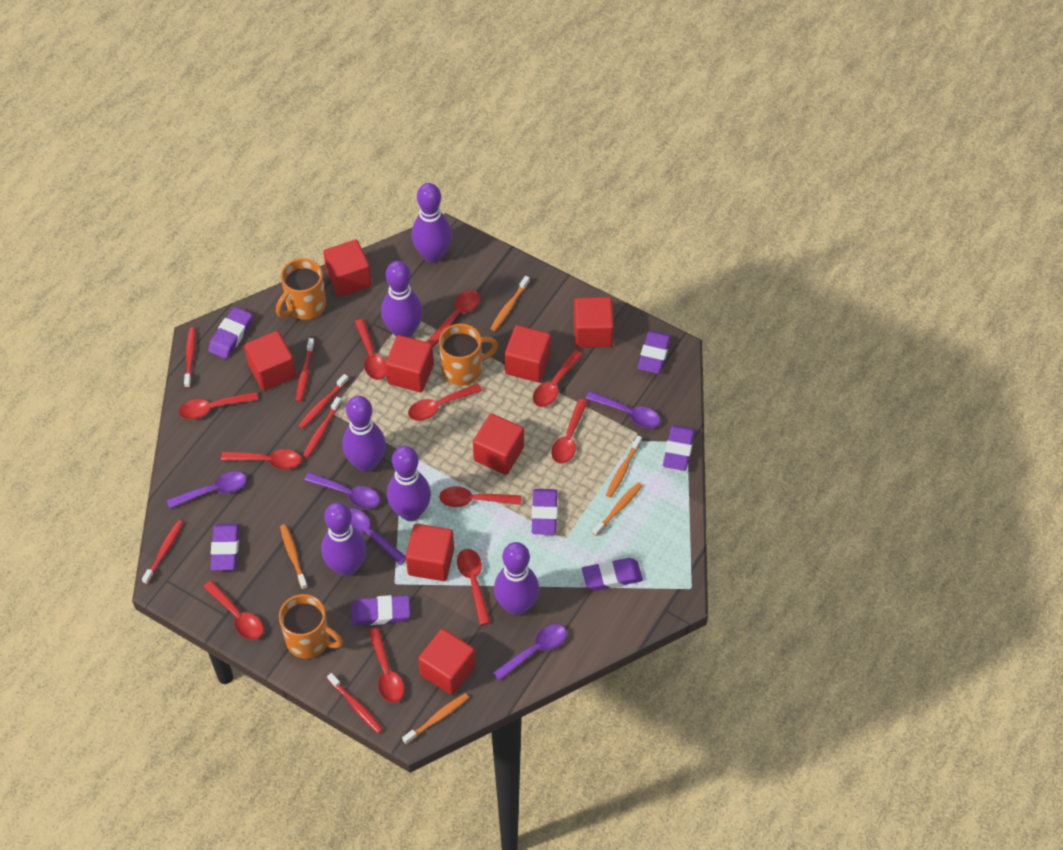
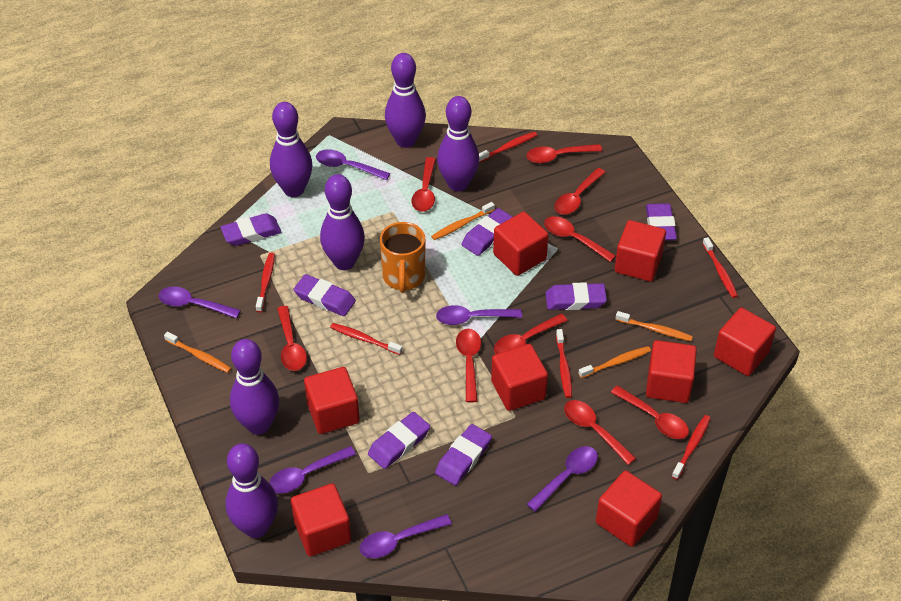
orange mug: 3 -> 1
orange toothbrush: 5 -> 4
purple spoon: 5 -> 6
red spoon: 11 -> 9

